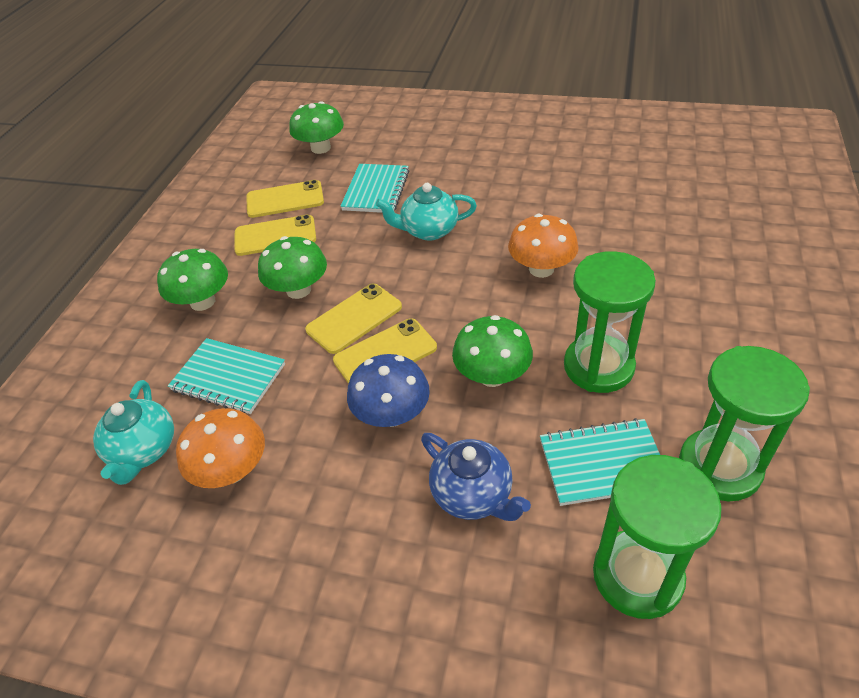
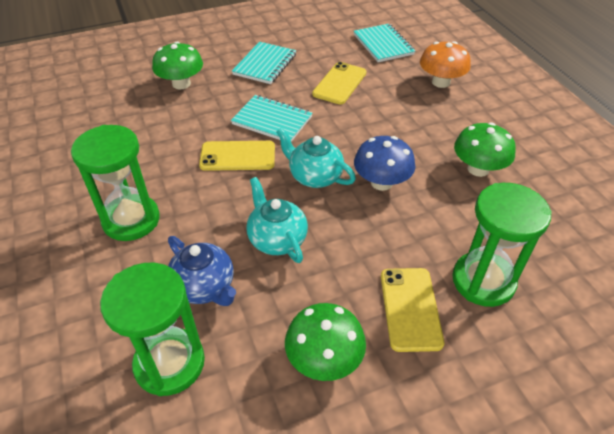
green mushroom: 4 -> 3
orange mushroom: 2 -> 1
yellow phone: 4 -> 3

